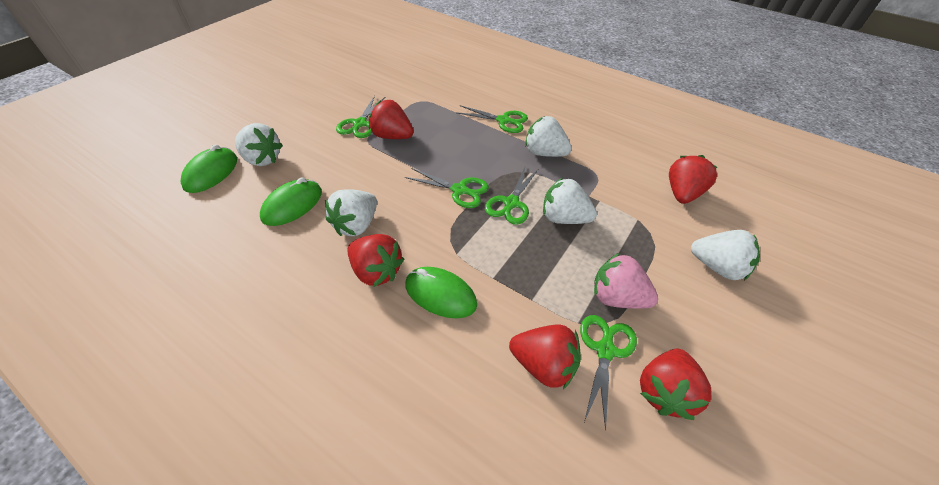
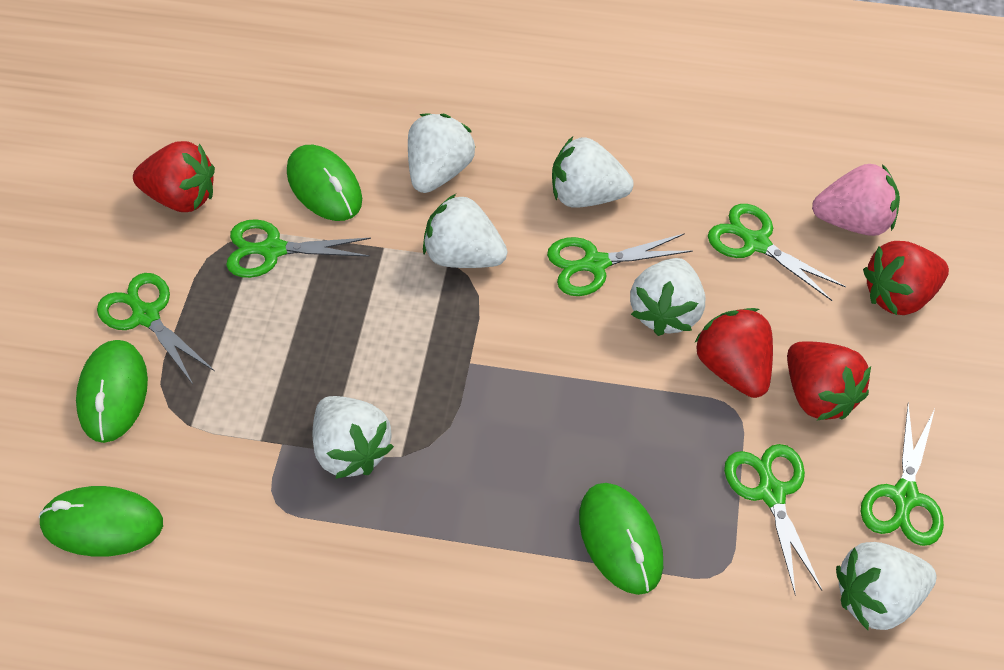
green mouse: 3 -> 4
green scissors: 5 -> 6
red strawberry: 5 -> 4
white strawberry: 5 -> 6

